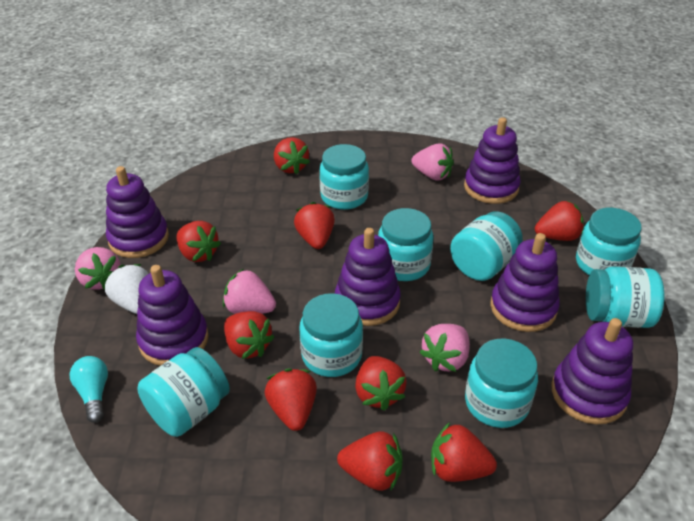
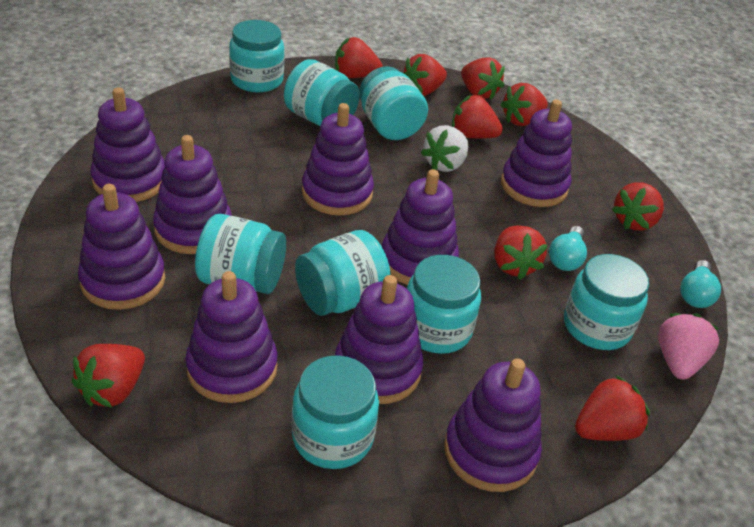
pink strawberry: 4 -> 1
purple stacking toy: 6 -> 9
turquoise light bulb: 1 -> 2

